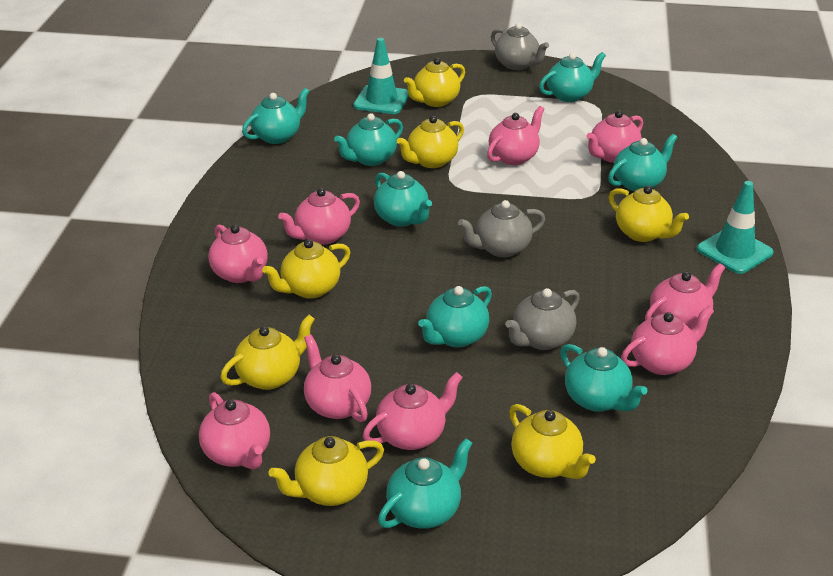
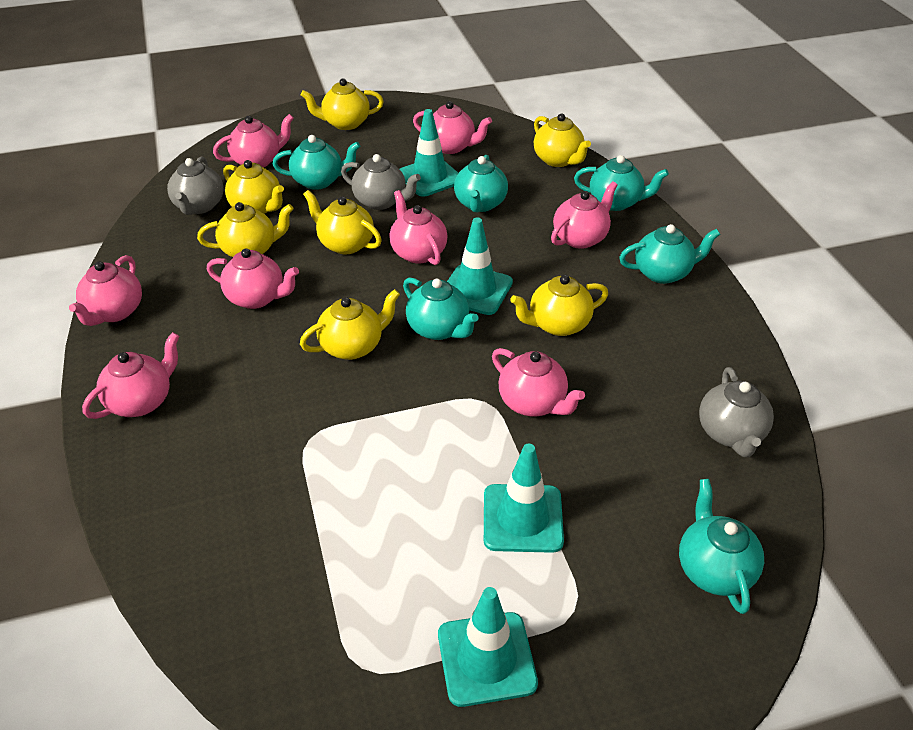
pink teapot: 9 -> 8
turquoise teapot: 8 -> 6
turquoise traffic cone: 2 -> 4

